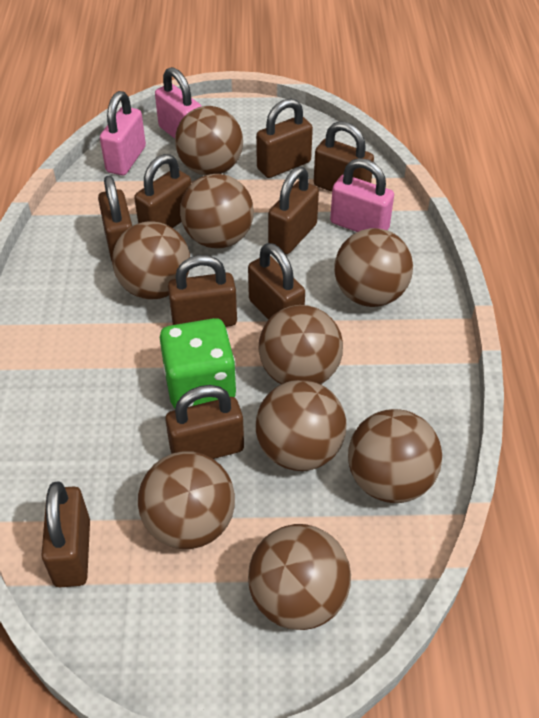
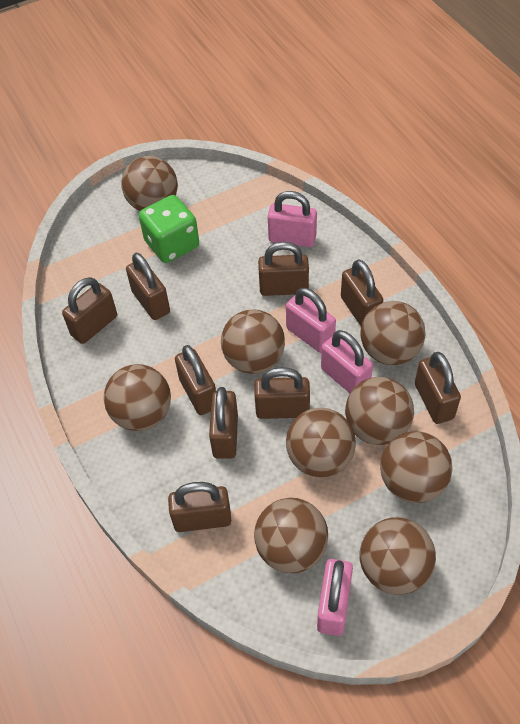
pink padlock: 3 -> 4

